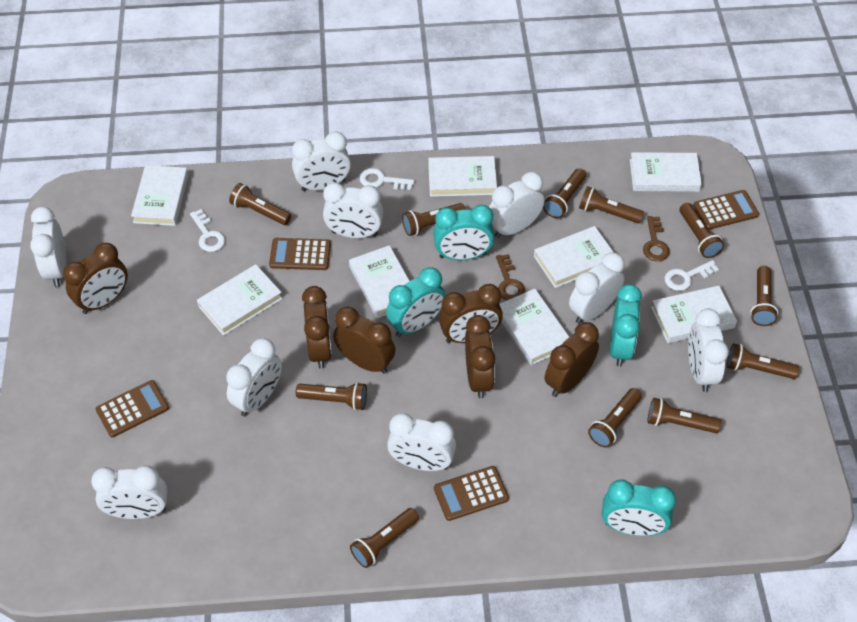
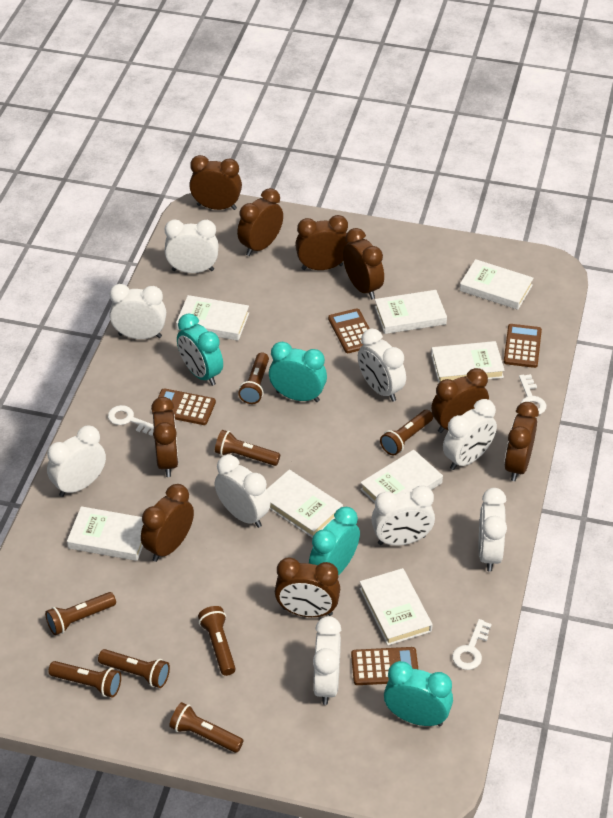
brown clock: 6 -> 9
brown flashlight: 11 -> 8
brown key: 2 -> 0

